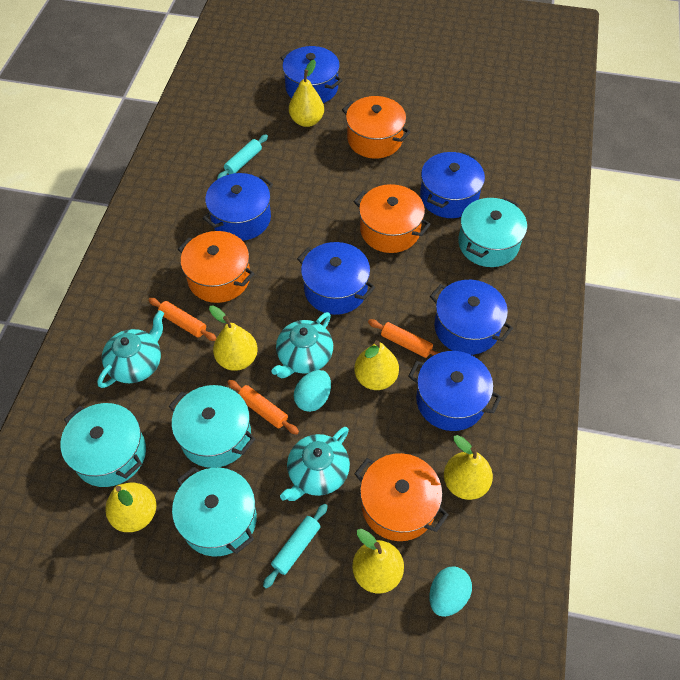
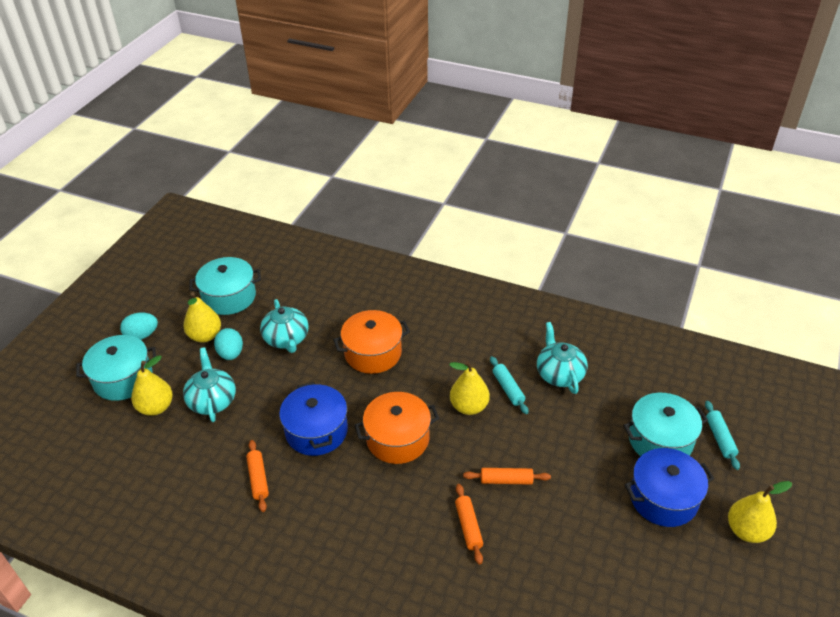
blue pot: 6 -> 2
orange pot: 4 -> 2
turquoise pot: 4 -> 3
yellow pear: 6 -> 4

